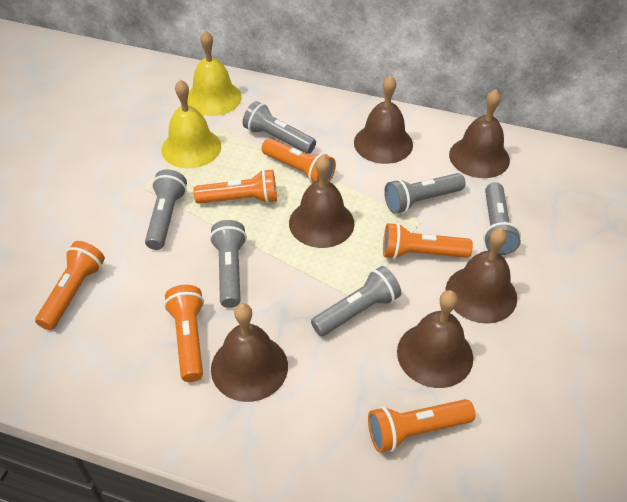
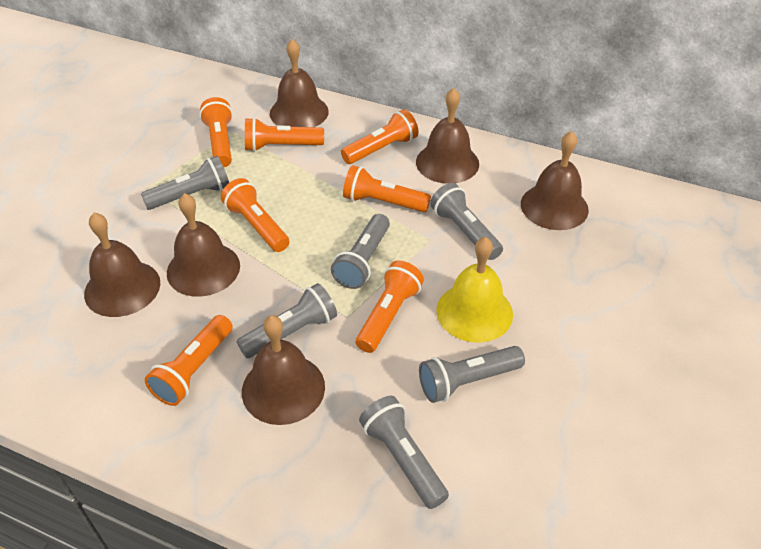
orange flashlight: 6 -> 7
yellow bell: 2 -> 1

